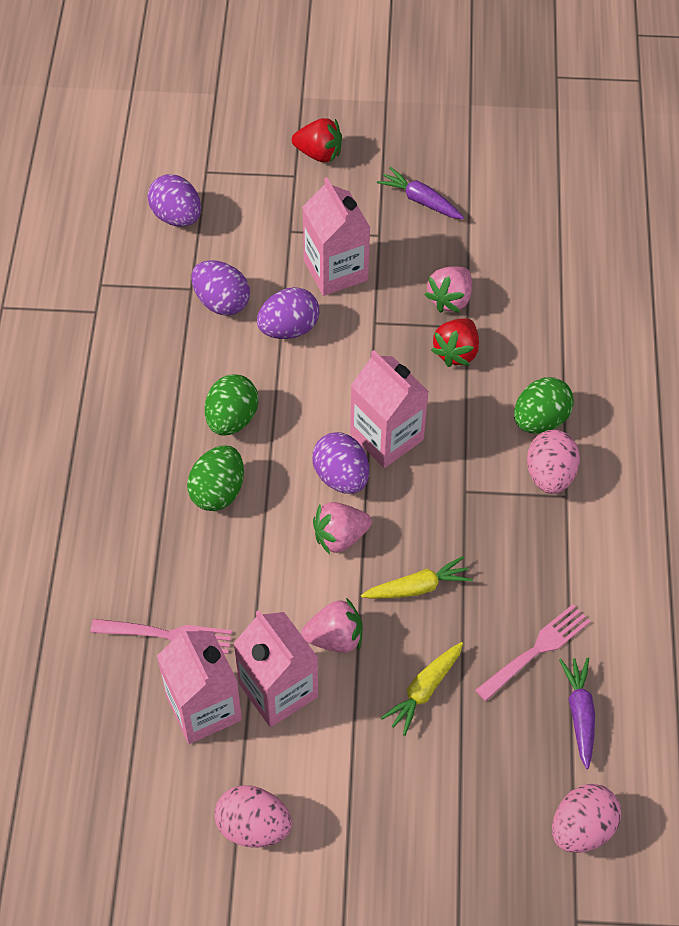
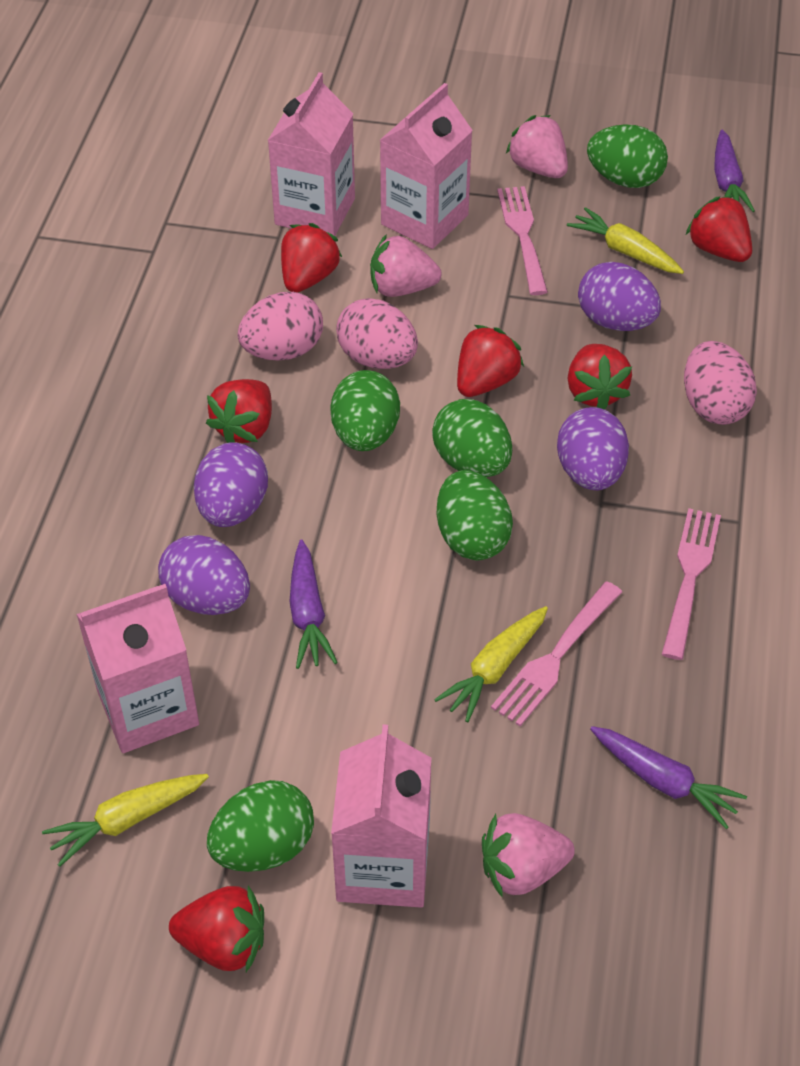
green egg: 3 -> 5
pink fork: 2 -> 3
purple carrot: 2 -> 3
red strawberry: 2 -> 6
yellow carrot: 2 -> 3

